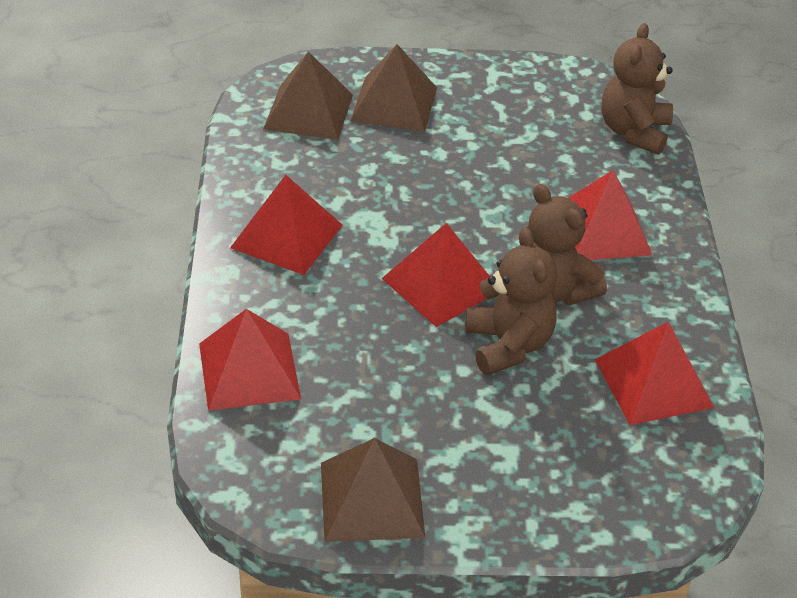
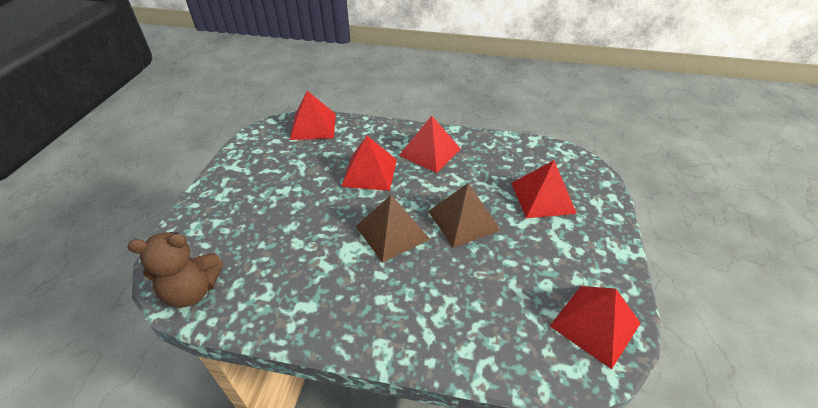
brown pyramid: 3 -> 2
brown teddy bear: 3 -> 1

